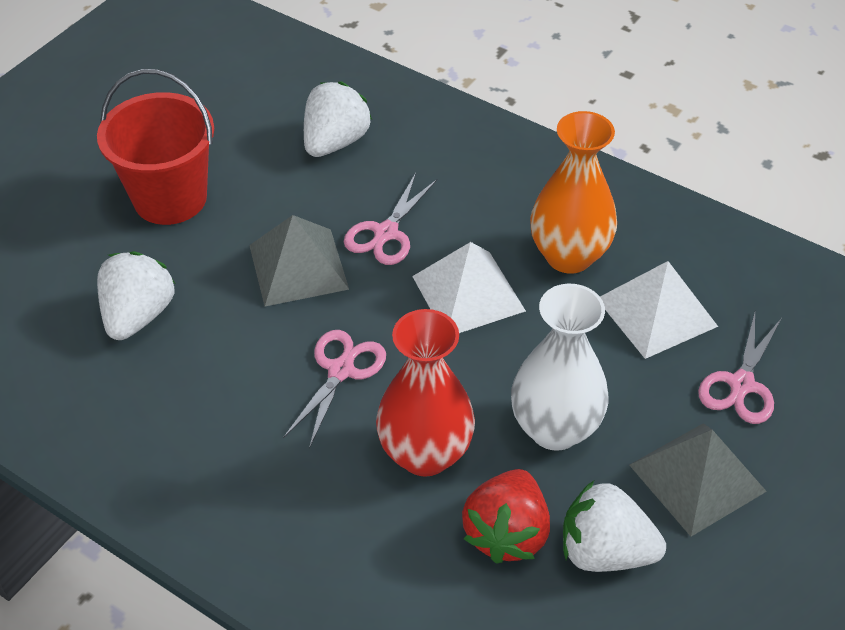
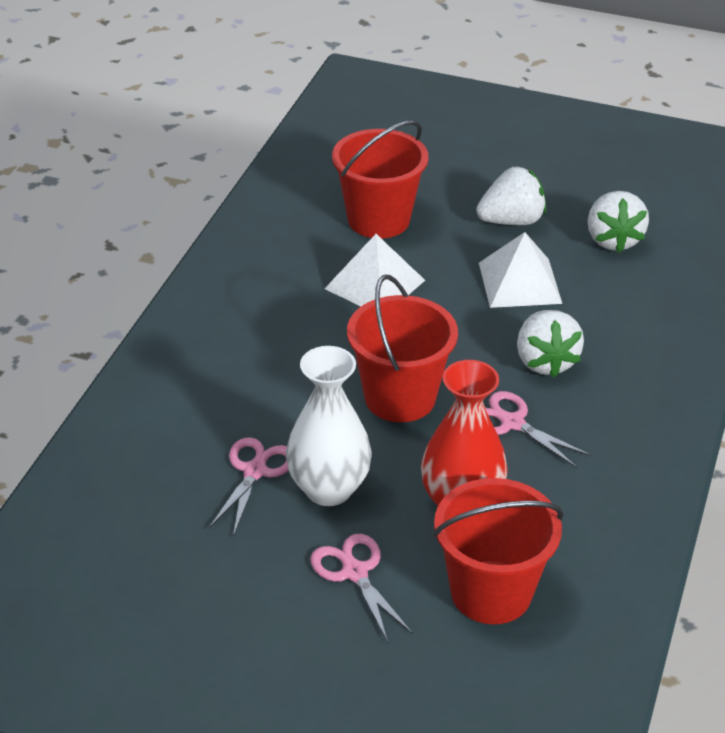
grey pyramid: 2 -> 0
orange vase: 1 -> 0
red bucket: 1 -> 3
red strawberry: 1 -> 0

